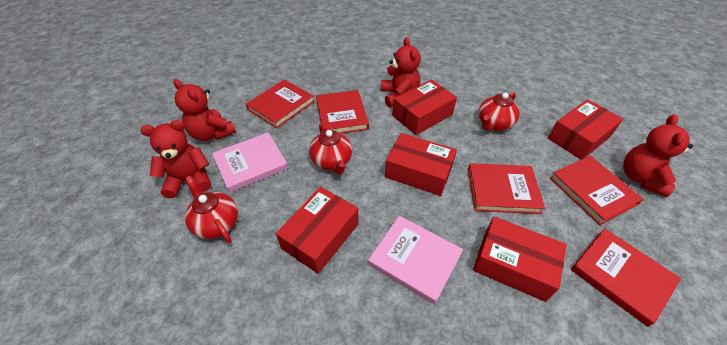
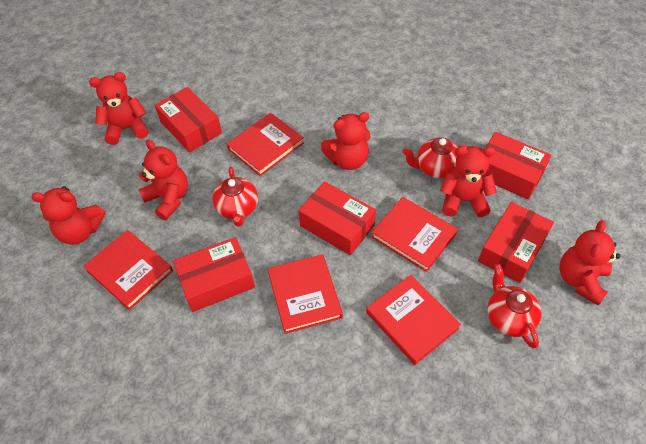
pink book: 2 -> 0
red teddy bear: 4 -> 6

